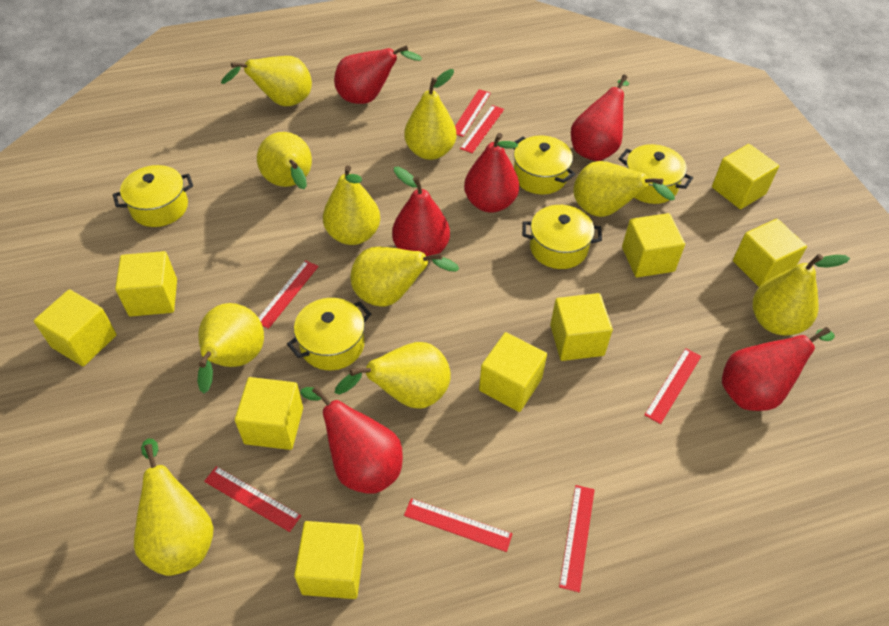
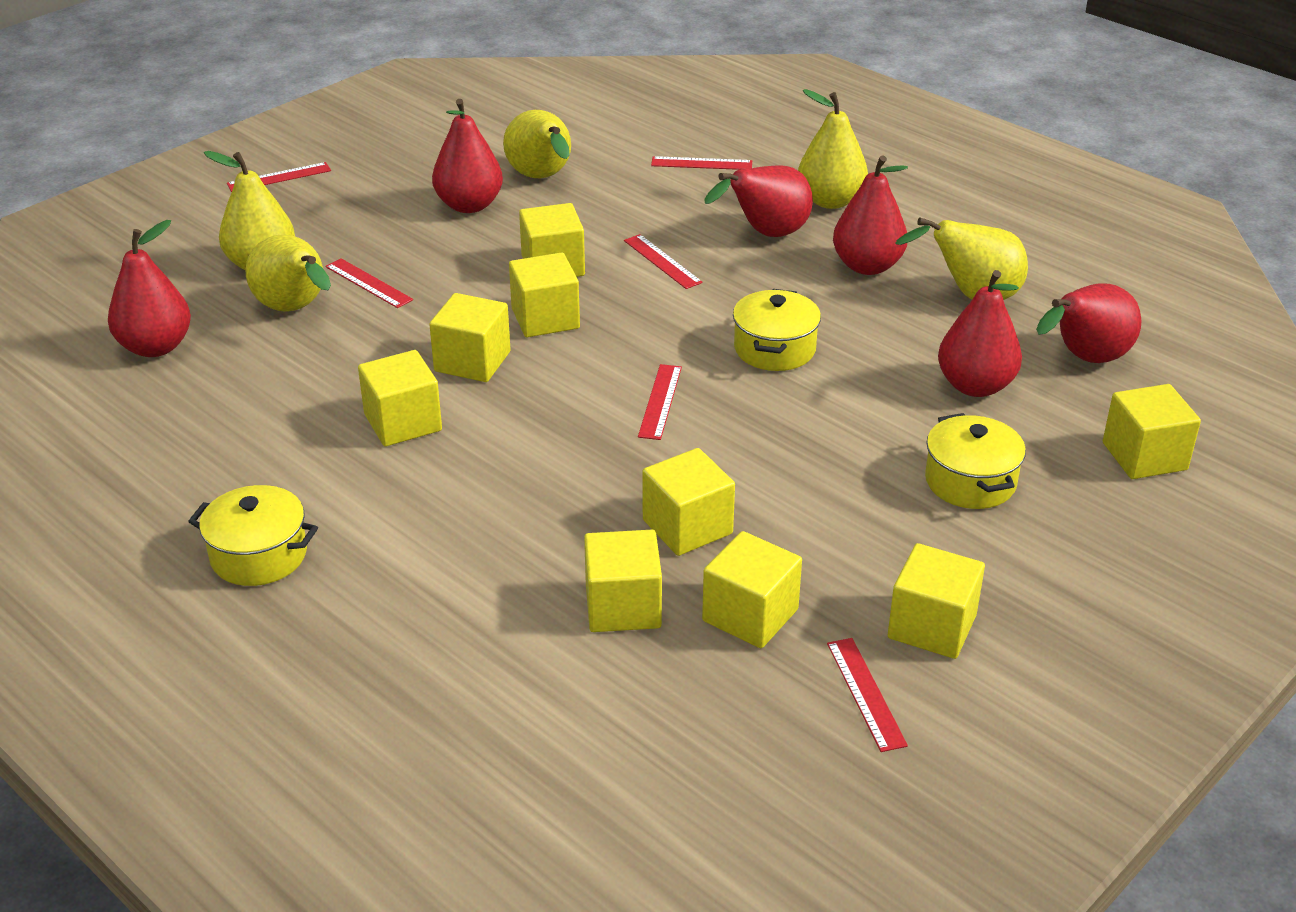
red ruler: 7 -> 6
yellow pear: 10 -> 5
yellow pot: 5 -> 3

